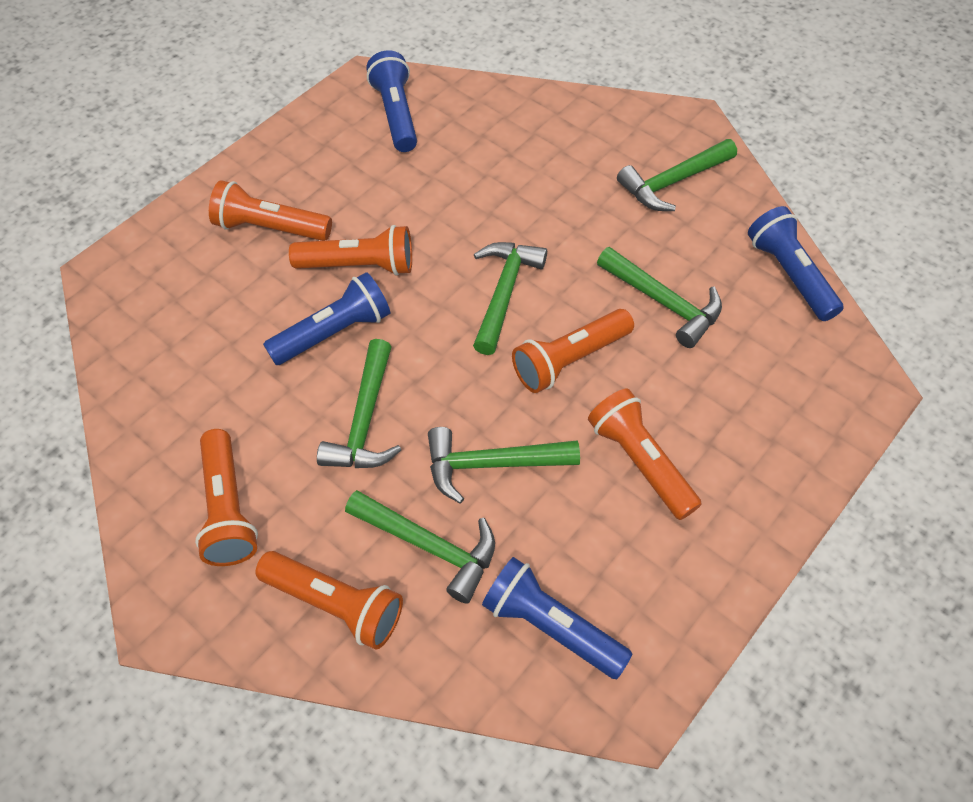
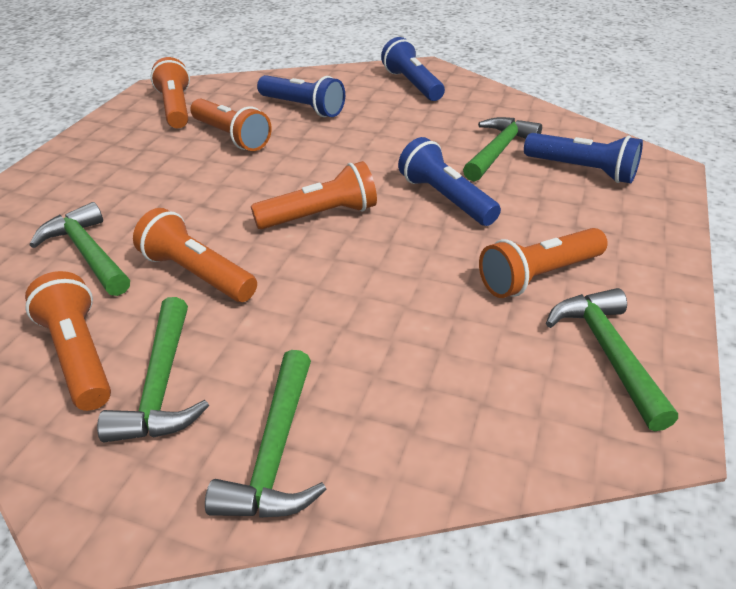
green hammer: 6 -> 5

